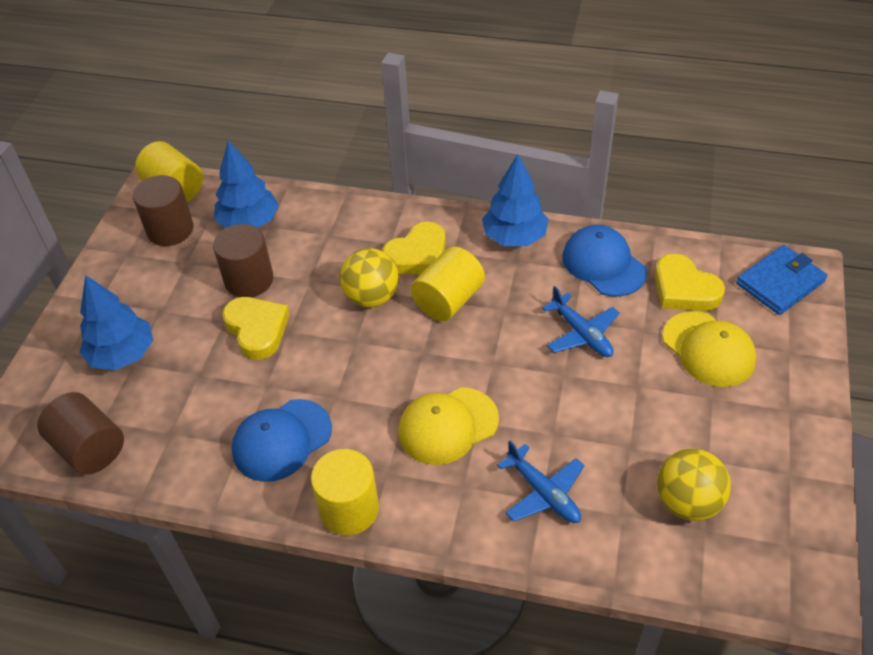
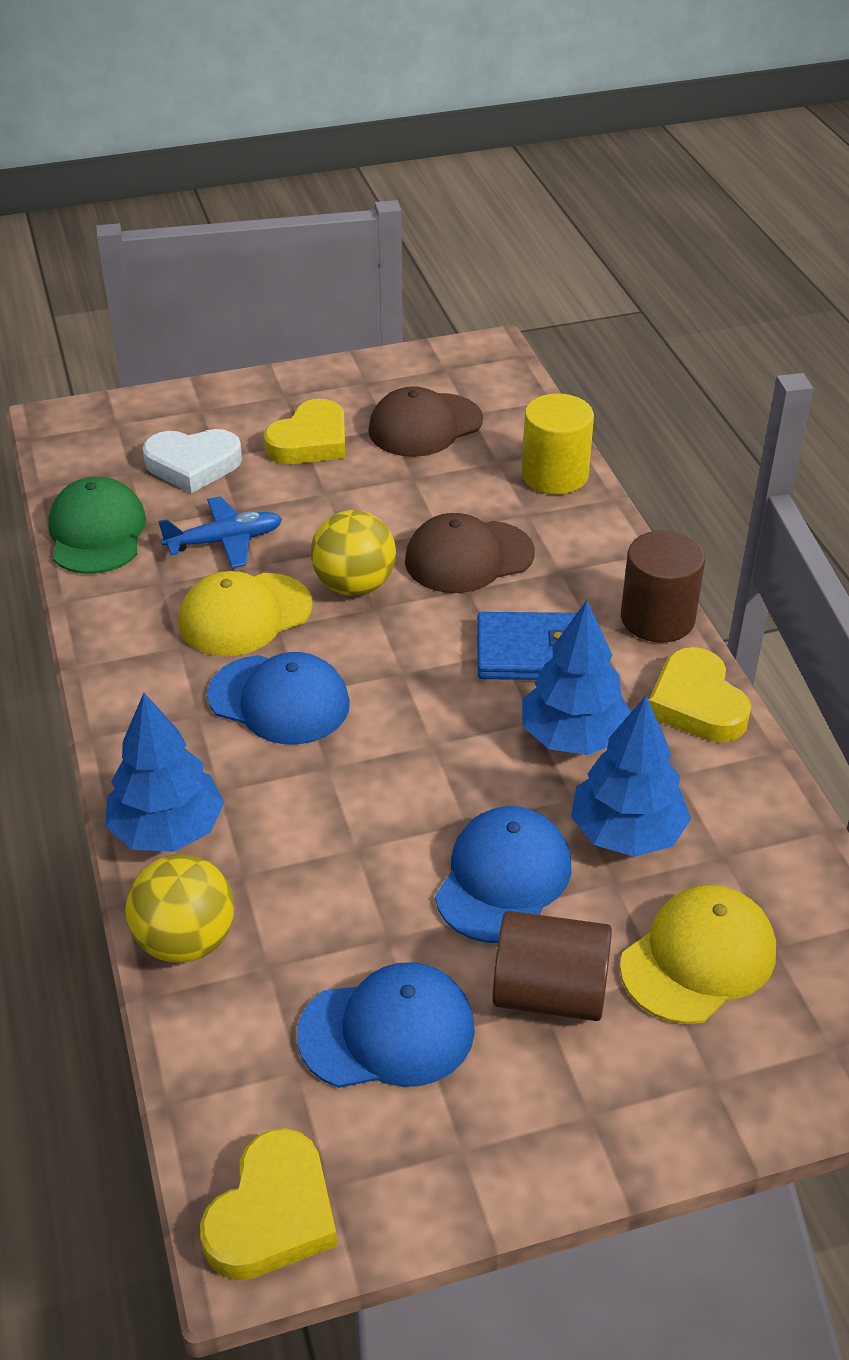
blue cap: 2 -> 3
blue plane: 2 -> 1
brown cap: 0 -> 2
brown cylinder: 3 -> 2
green cap: 0 -> 1
white heart: 0 -> 1
yellow cylinder: 3 -> 1

